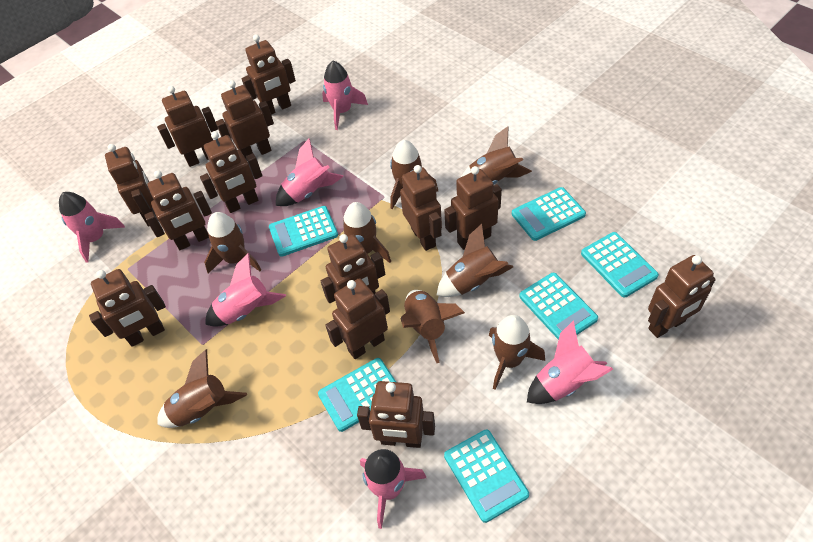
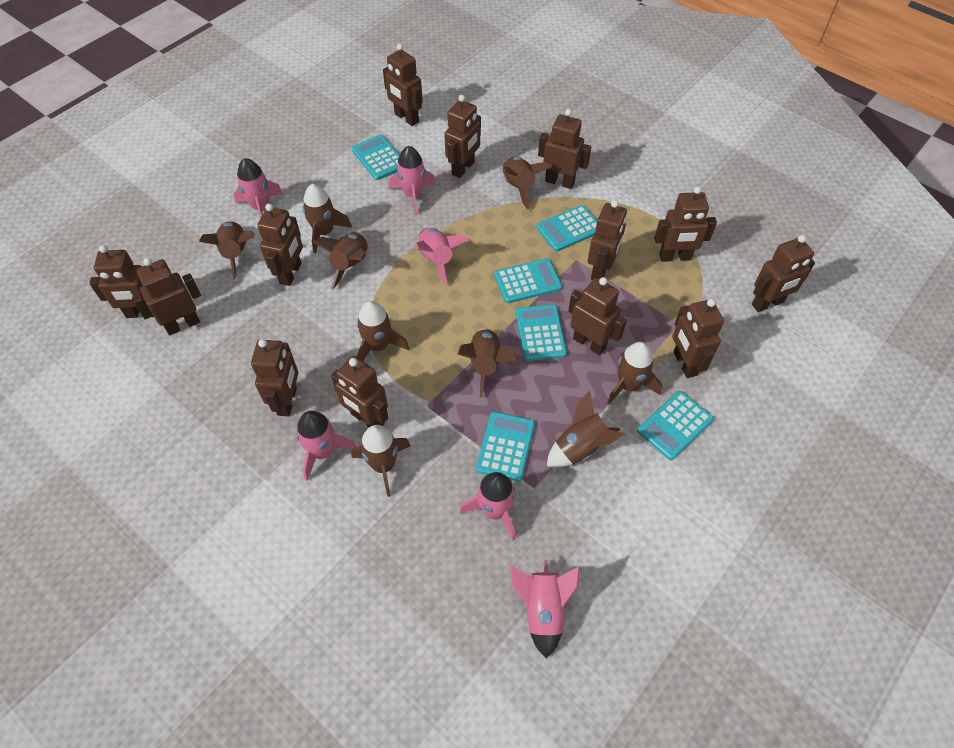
brown rocket: 8 -> 9

